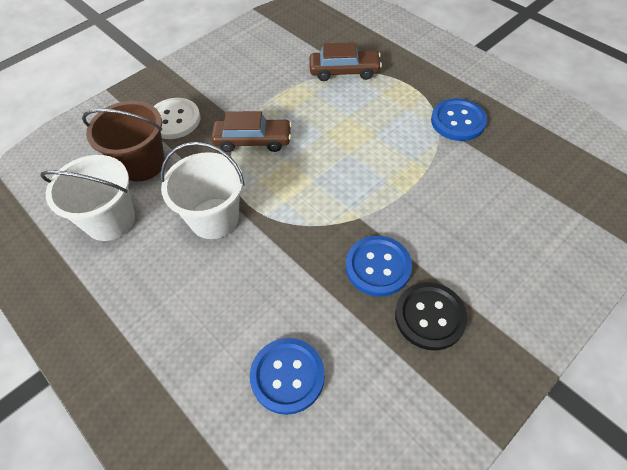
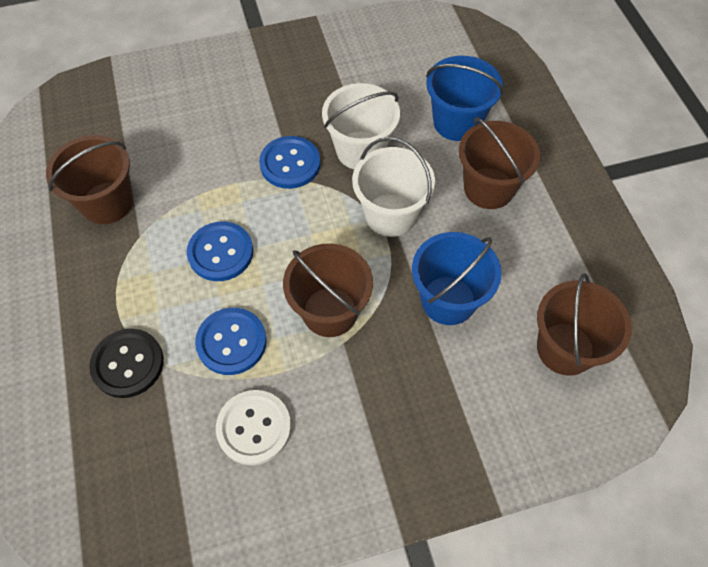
blue bucket: 0 -> 2
brown bucket: 1 -> 4
brown car: 2 -> 0

